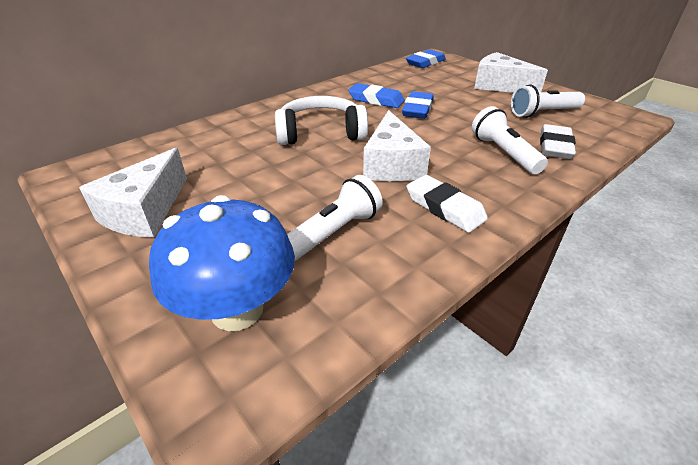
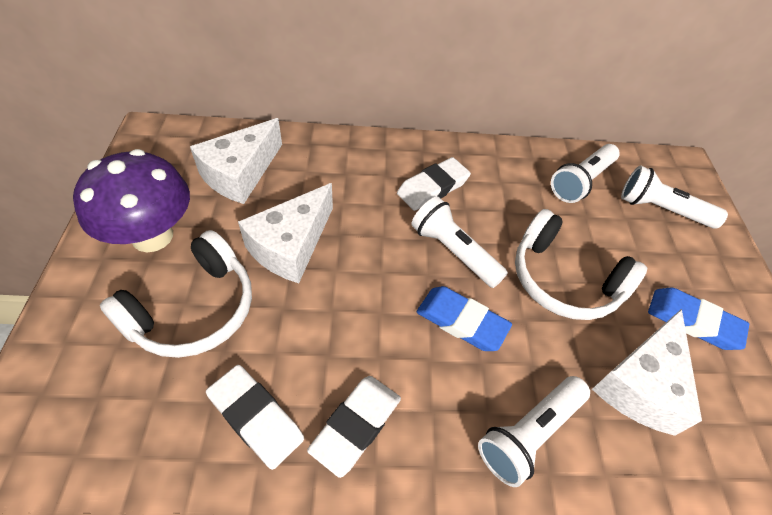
blue eraser: 3 -> 2
blue mushroom: 1 -> 0
purple mushroom: 0 -> 1
white eraser: 2 -> 3
white flashlight: 3 -> 4
white headphones: 1 -> 2

